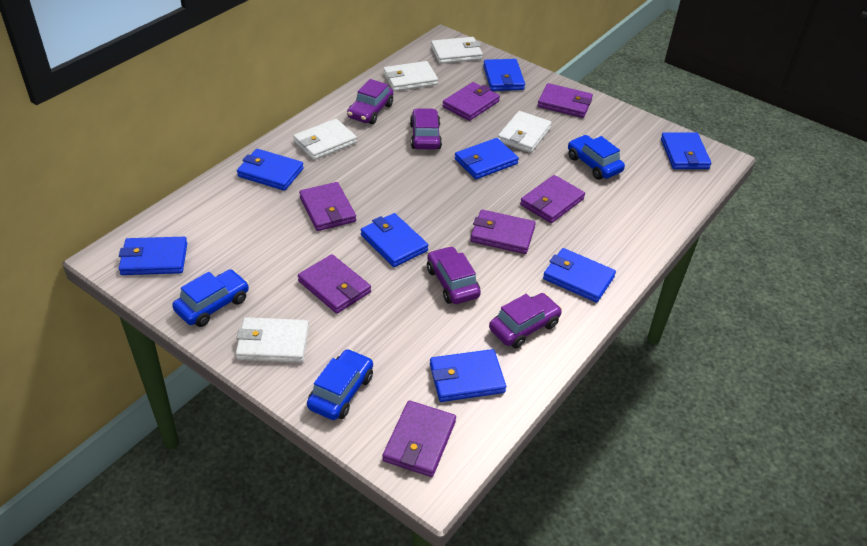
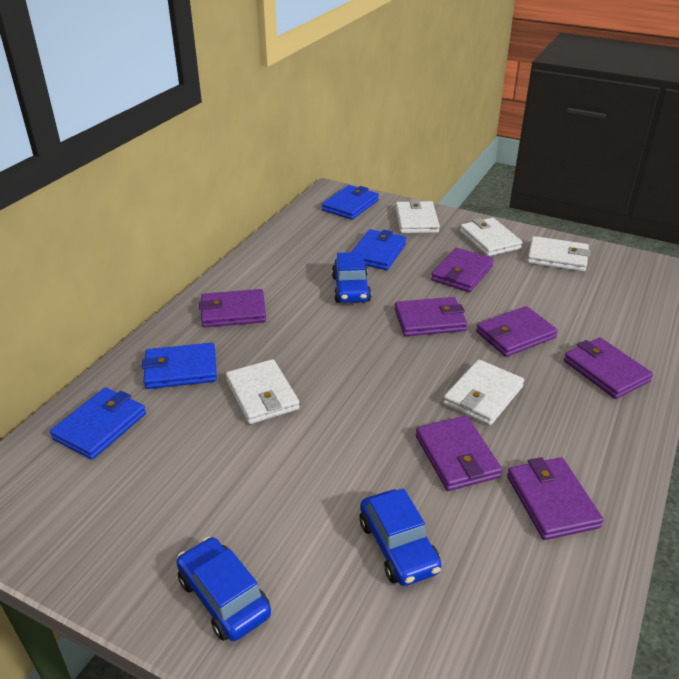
blue wallet: 8 -> 4
purple car: 4 -> 0

